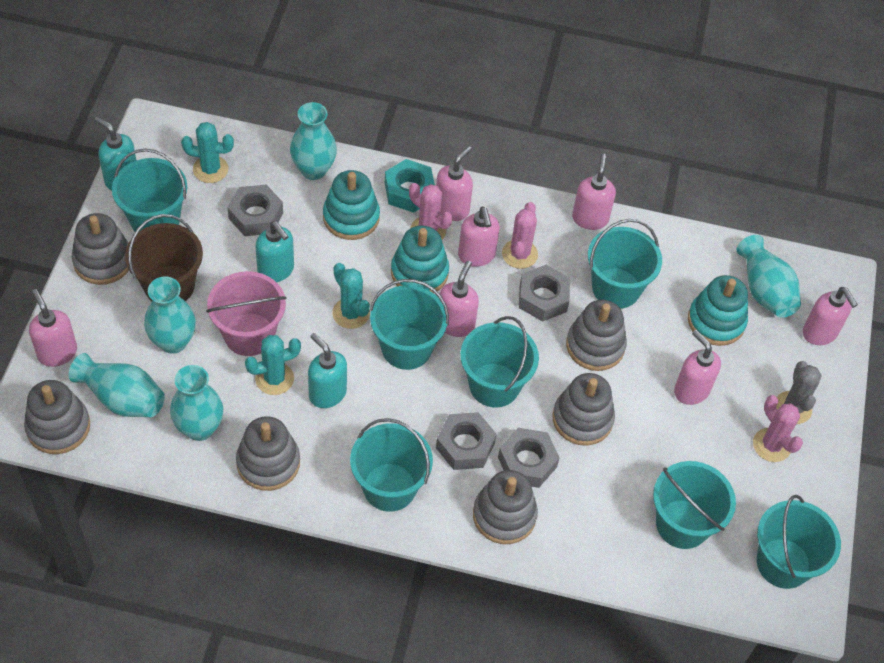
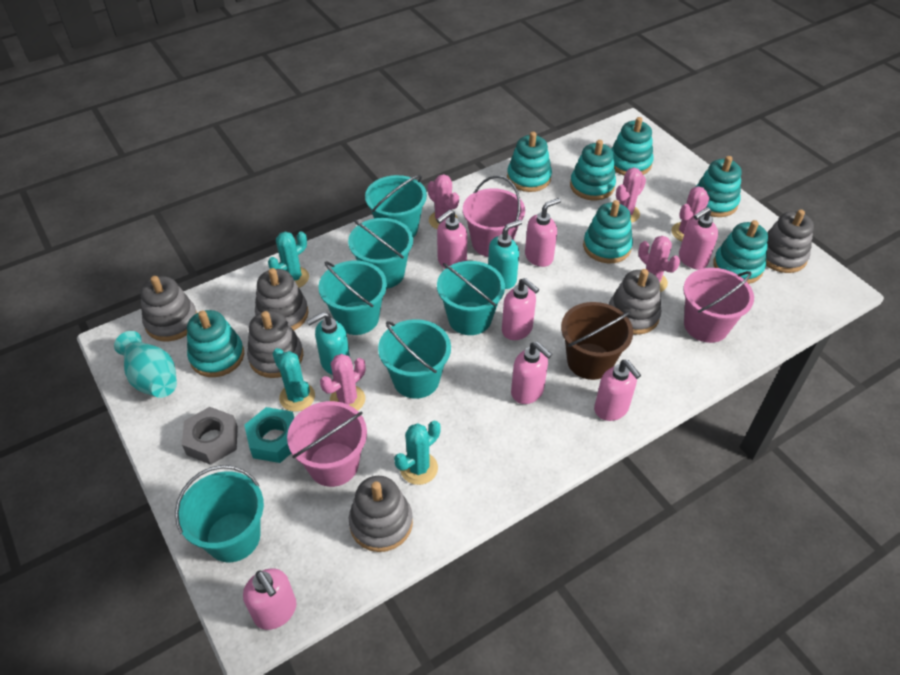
grey cactus: 1 -> 0
grey nut: 4 -> 1
pink bucket: 1 -> 3
pink cactus: 3 -> 5
turquoise bucket: 7 -> 6
turquoise soap dispenser: 3 -> 2
turquoise stacking toy: 3 -> 7
turquoise vase: 5 -> 1

